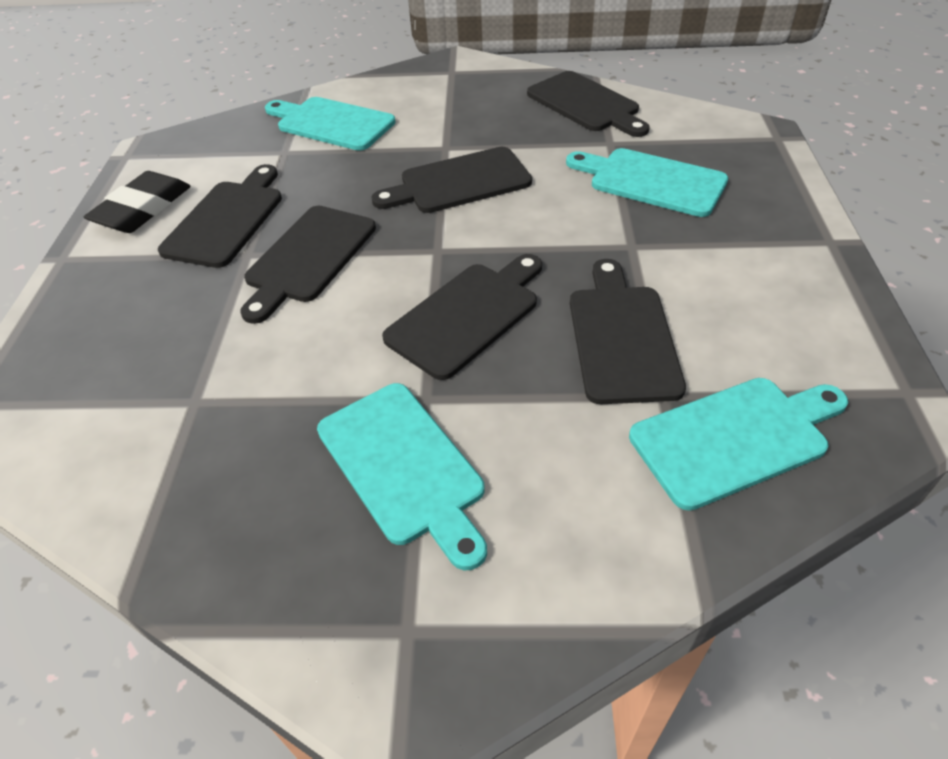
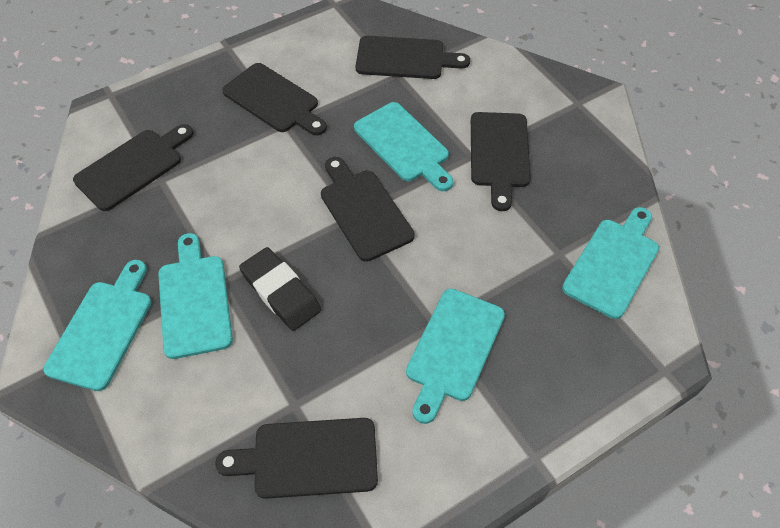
turquoise cutting board: 4 -> 5

